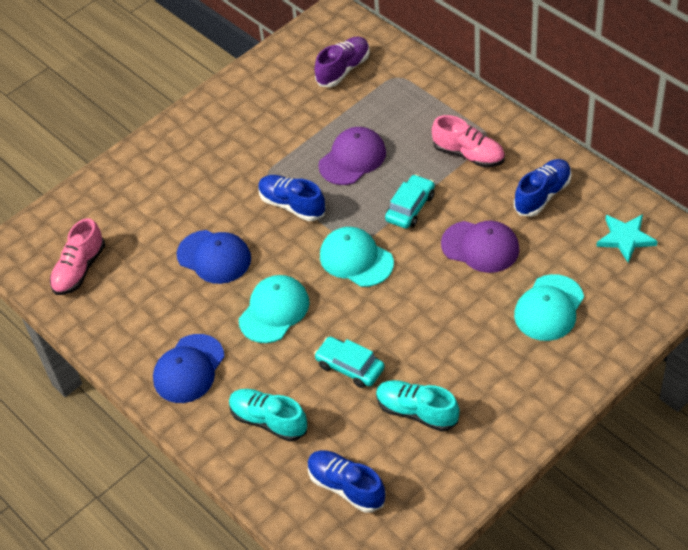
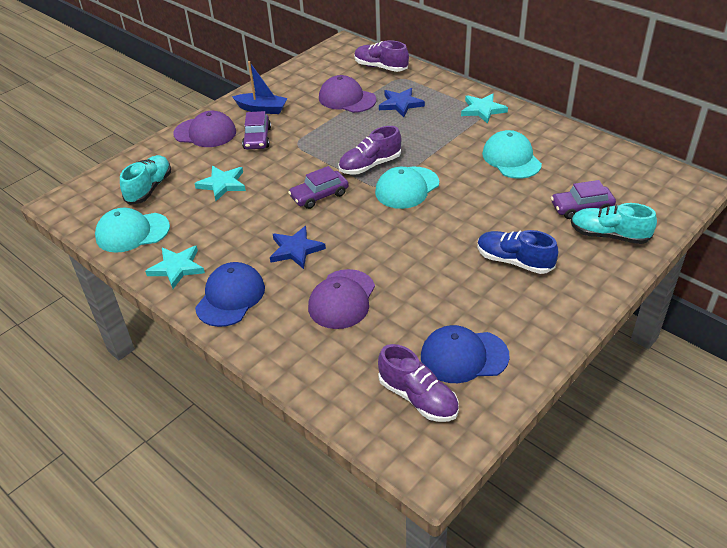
blue boat: 0 -> 1
blue shoe: 3 -> 1
blue star: 0 -> 2
pink shoe: 2 -> 0
purple cap: 2 -> 3
purple car: 0 -> 3
purple shoe: 1 -> 3
turquoise car: 2 -> 0
turquoise star: 1 -> 3

